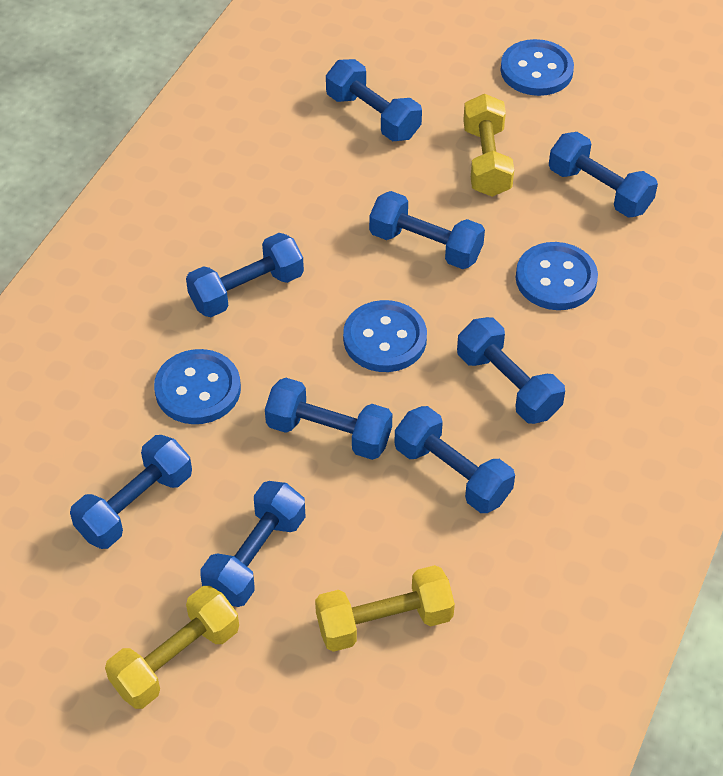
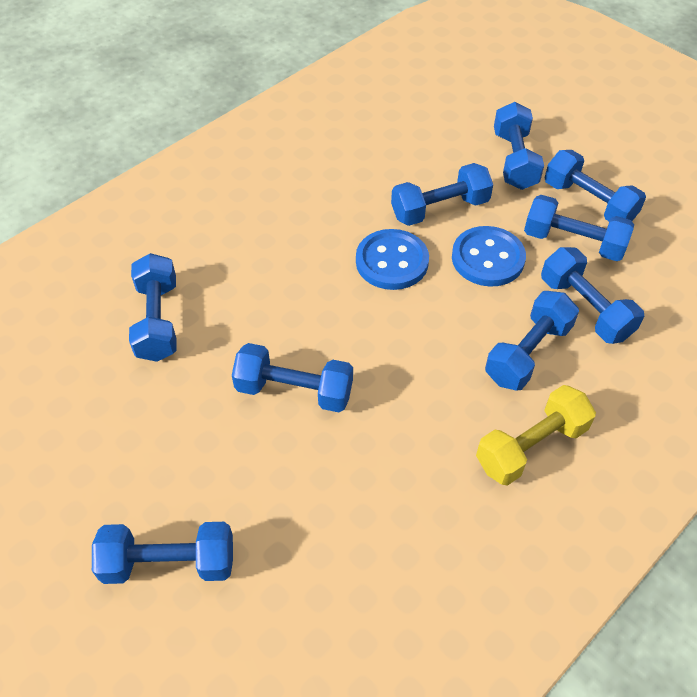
blue button: 4 -> 2
yellow dumbbell: 3 -> 1

